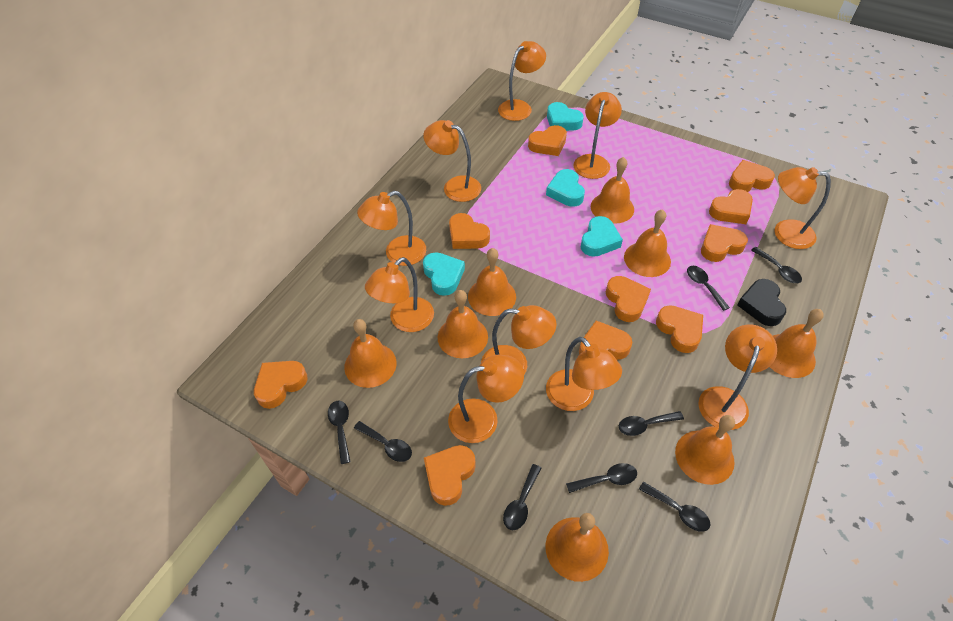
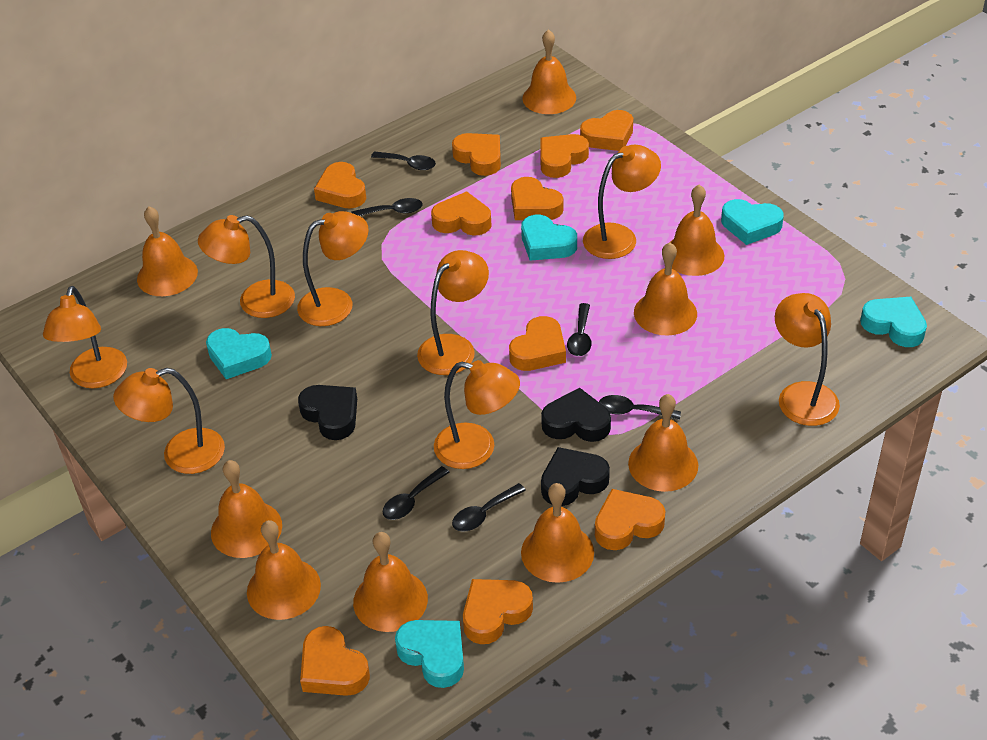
black heart: 1 -> 3
black spoon: 8 -> 6
orange bell: 8 -> 9
orange lamp: 10 -> 8
turquoise heart: 4 -> 5

